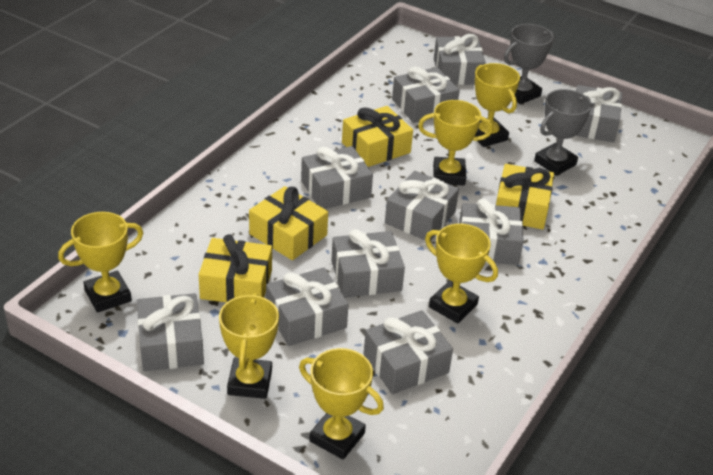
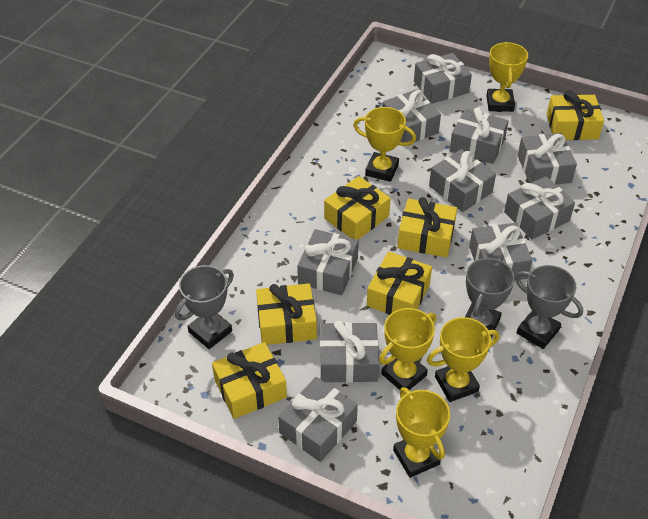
grey trophy: 2 -> 3
yellow gift: 4 -> 6
yellow trophy: 6 -> 5

